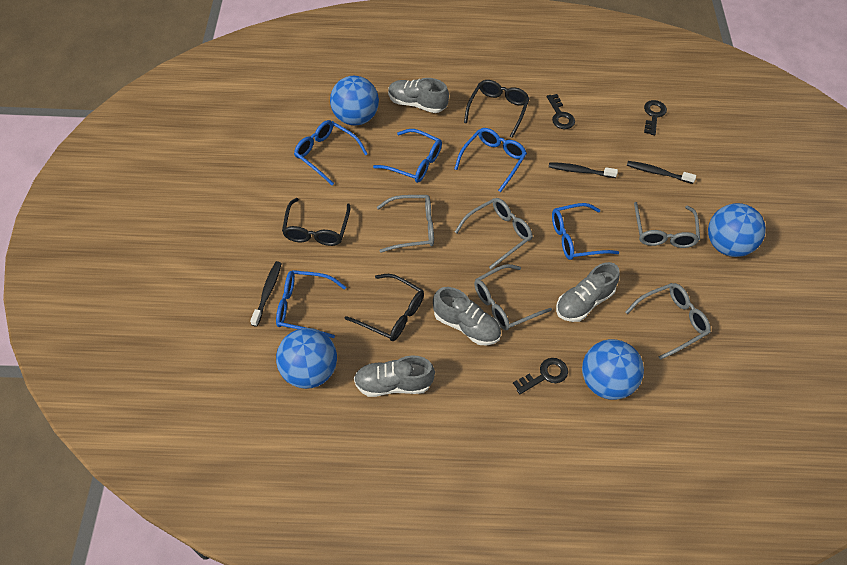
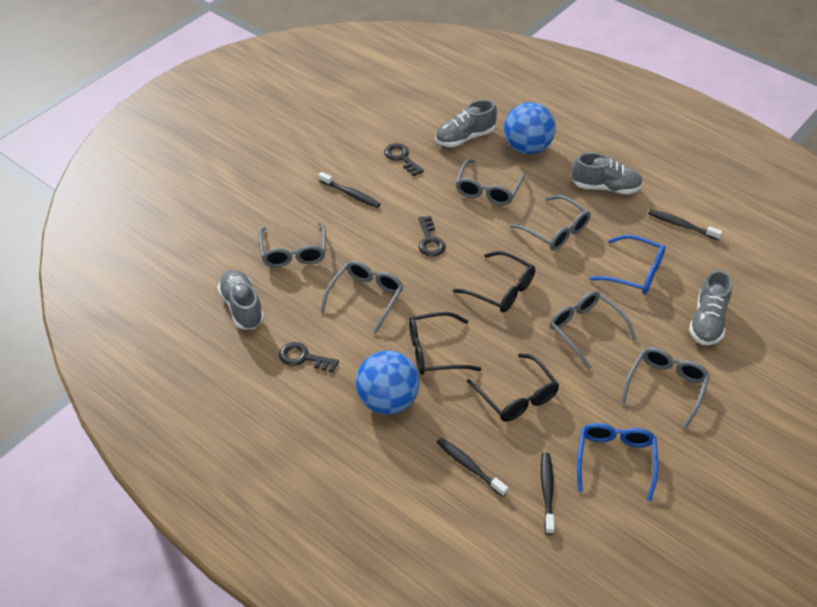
black toothbrush: 3 -> 4
blue ball: 4 -> 2
blue glasses: 5 -> 2
grey glasses: 5 -> 6

